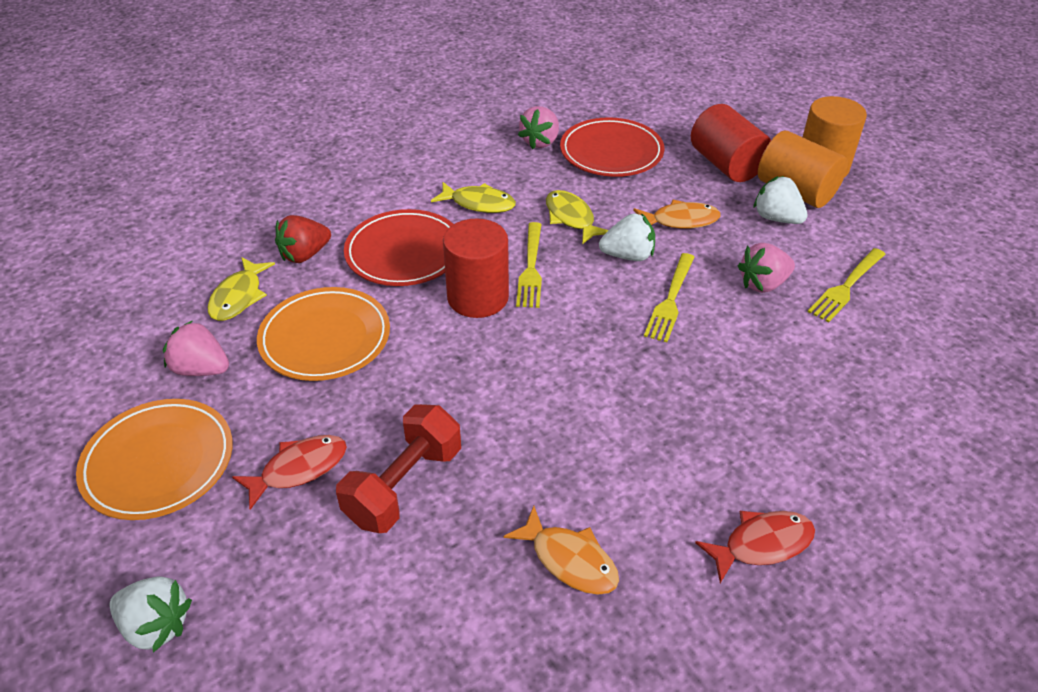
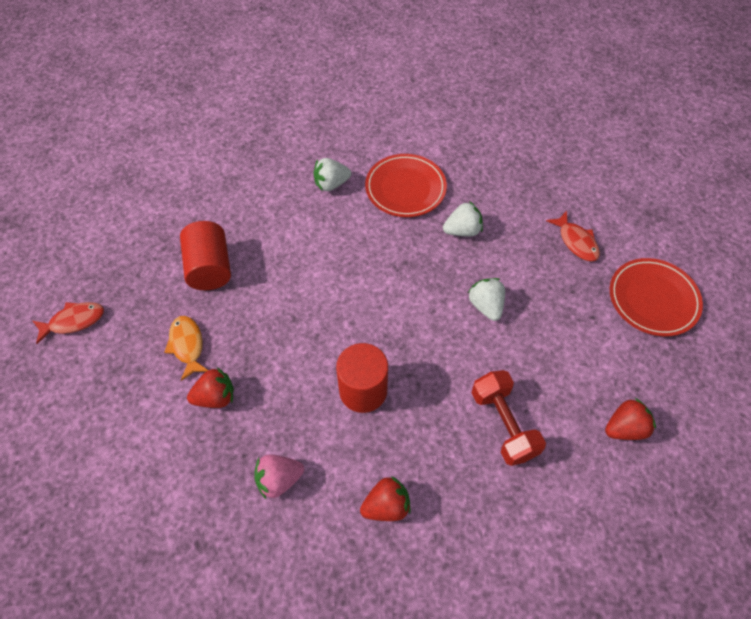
orange cylinder: 2 -> 0
orange fish: 2 -> 1
orange plate: 2 -> 0
pink strawberry: 3 -> 1
red strawberry: 1 -> 3
yellow fish: 3 -> 0
yellow fork: 3 -> 0

